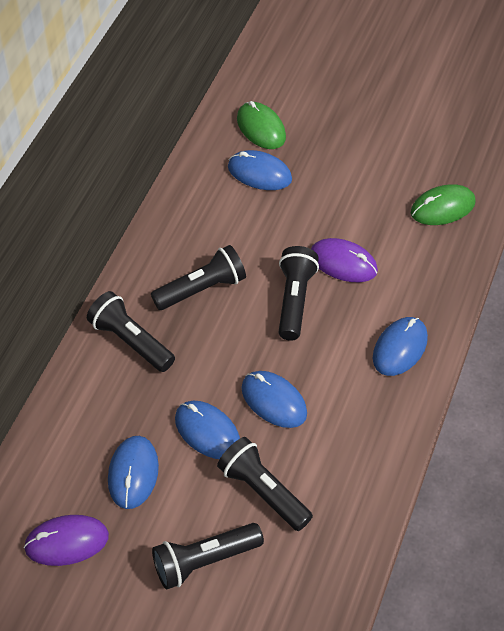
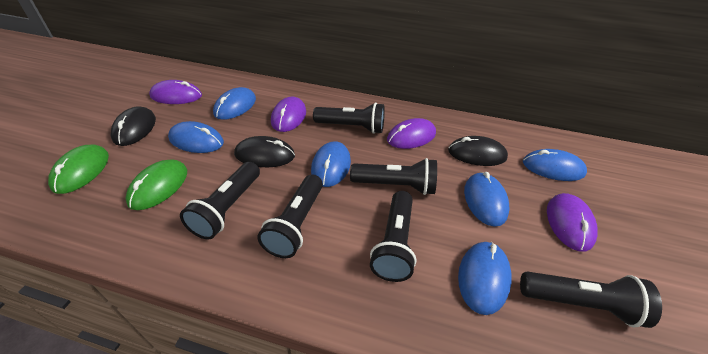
black flashlight: 5 -> 6
black mouse: 0 -> 3
blue mouse: 5 -> 6
purple mouse: 2 -> 4

